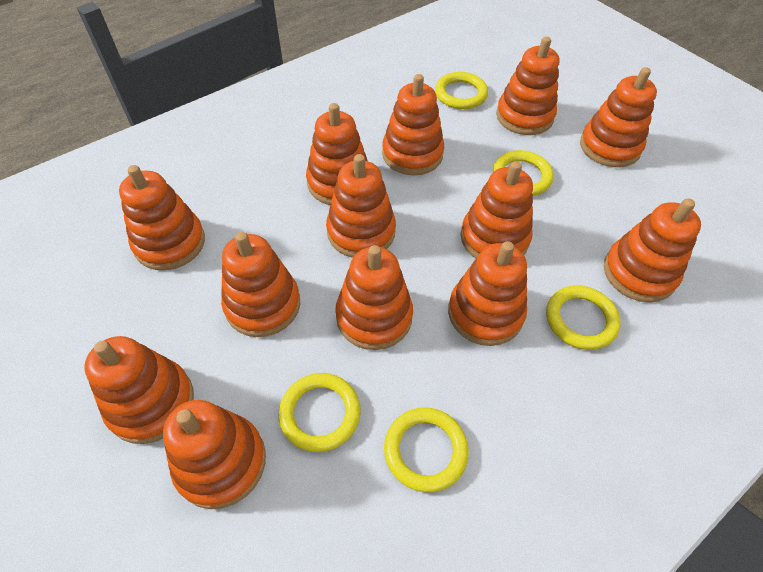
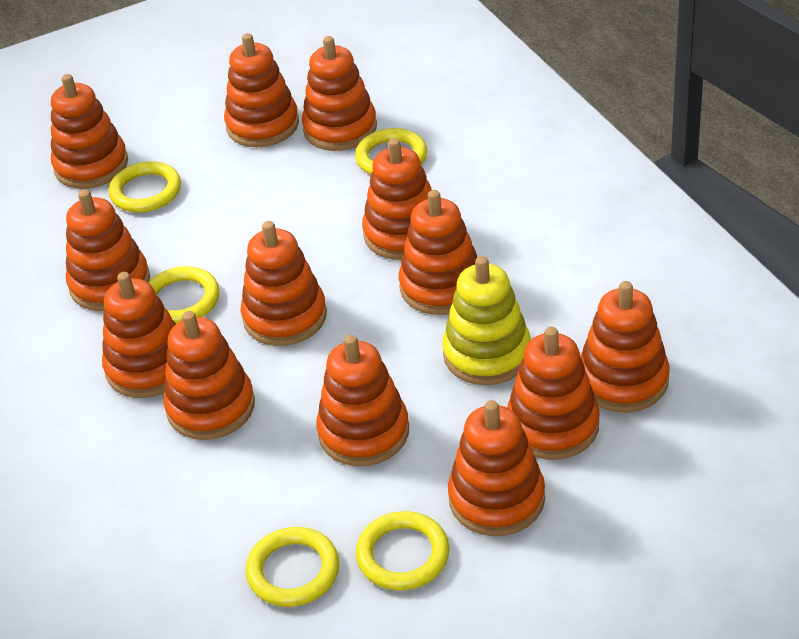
yellow stacking toy: 0 -> 1

